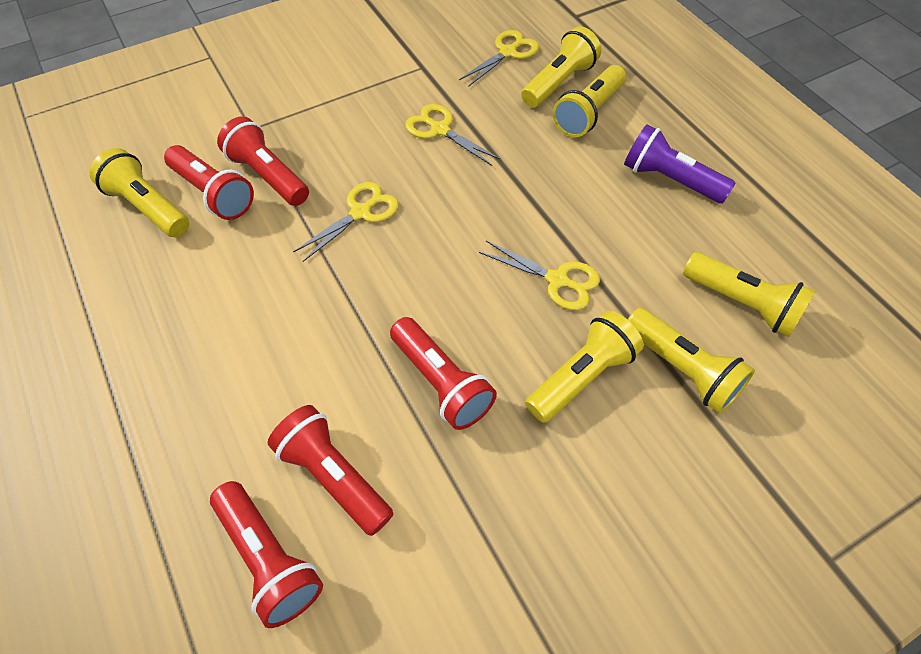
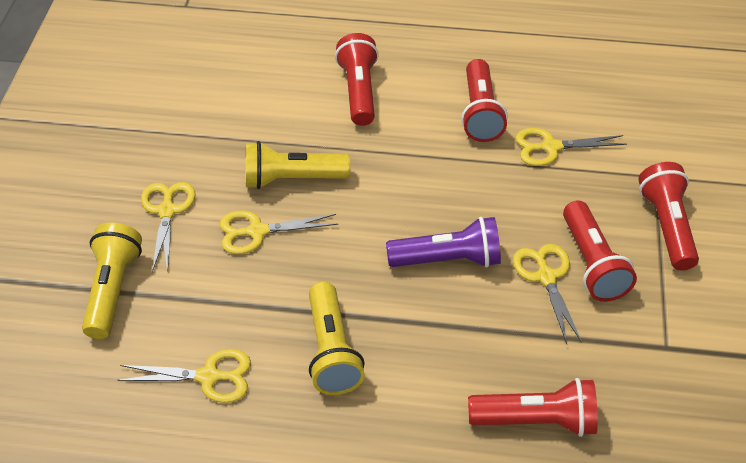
yellow flashlight: 6 -> 3
yellow scissors: 4 -> 5

